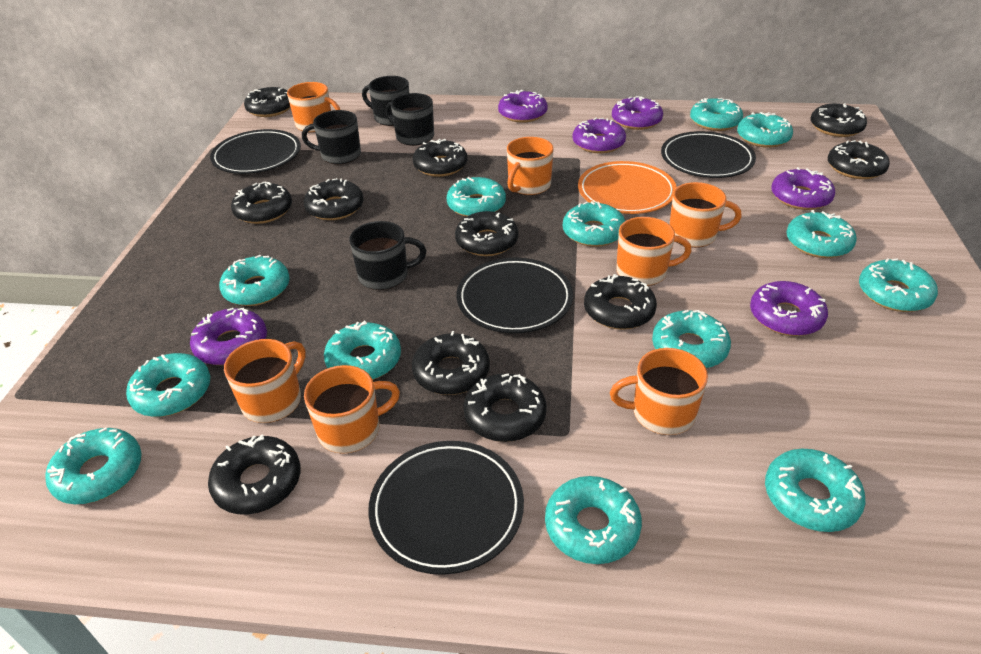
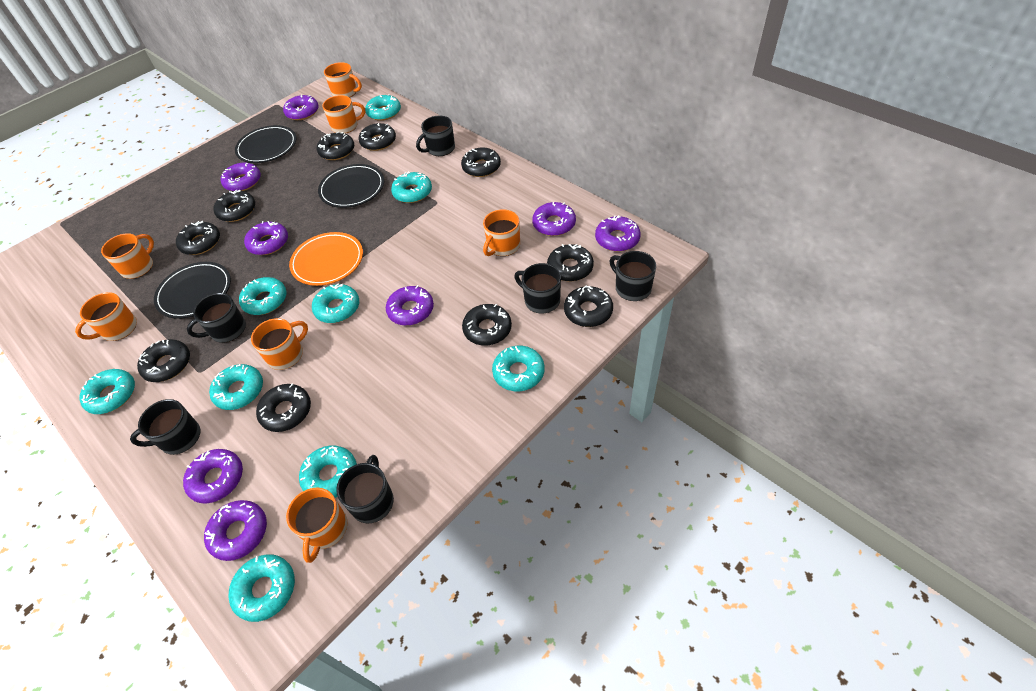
black donut: 11 -> 10
black mug: 4 -> 6
black plate: 4 -> 3
purple donut: 6 -> 8
turquoise donut: 13 -> 9

